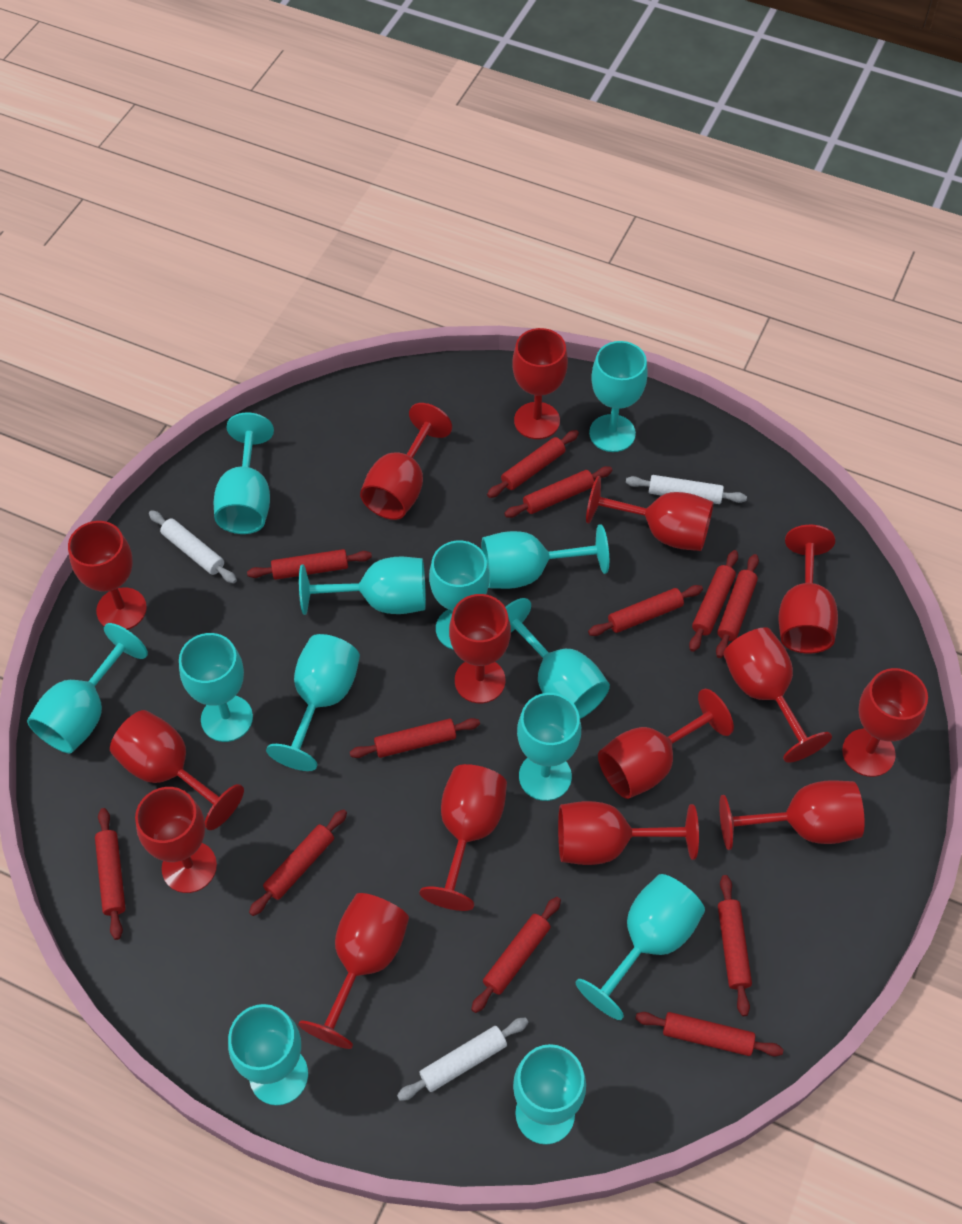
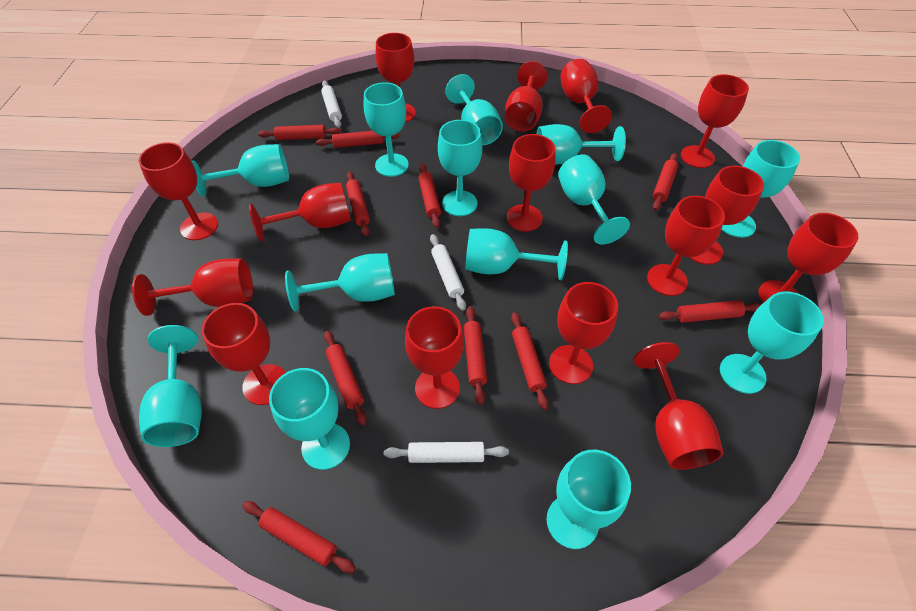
red rolling pin: 12 -> 10

